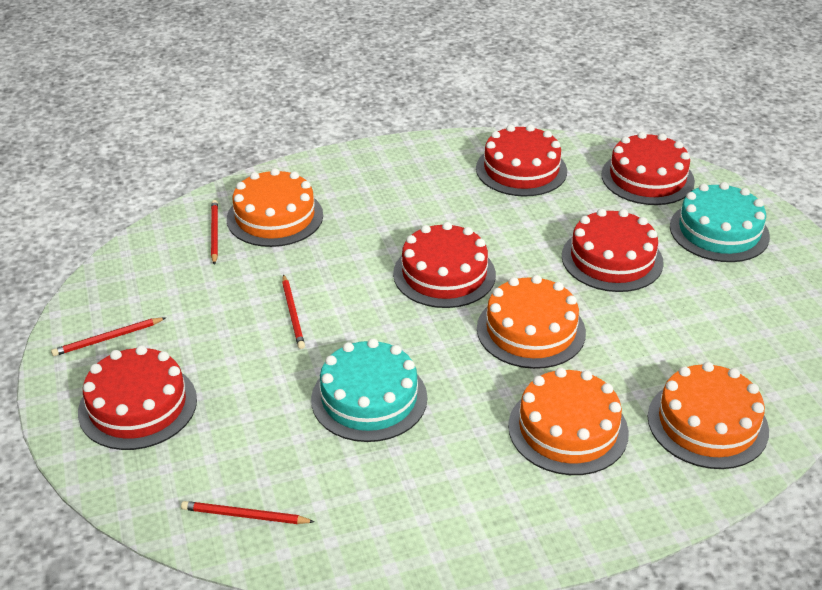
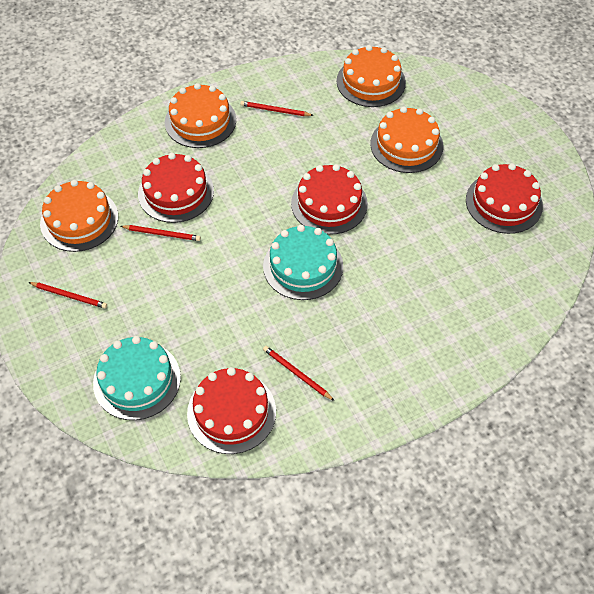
red cake: 5 -> 4

